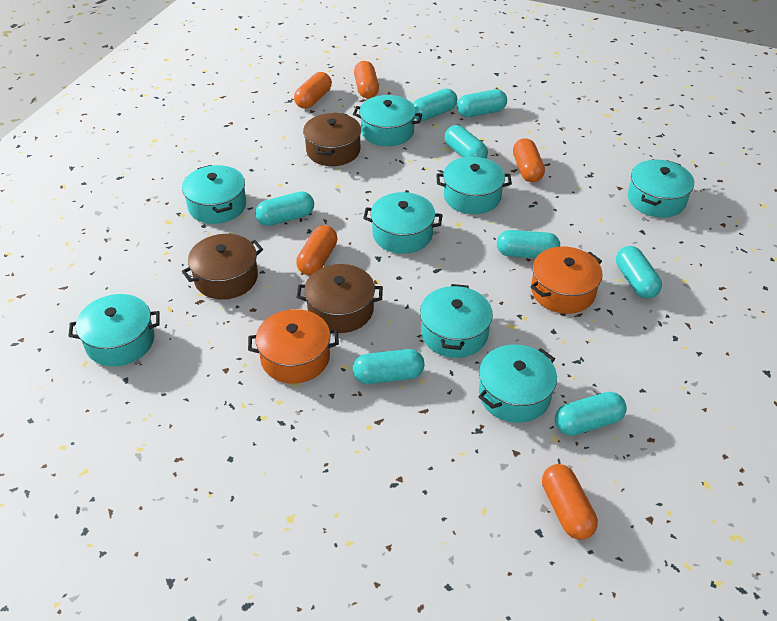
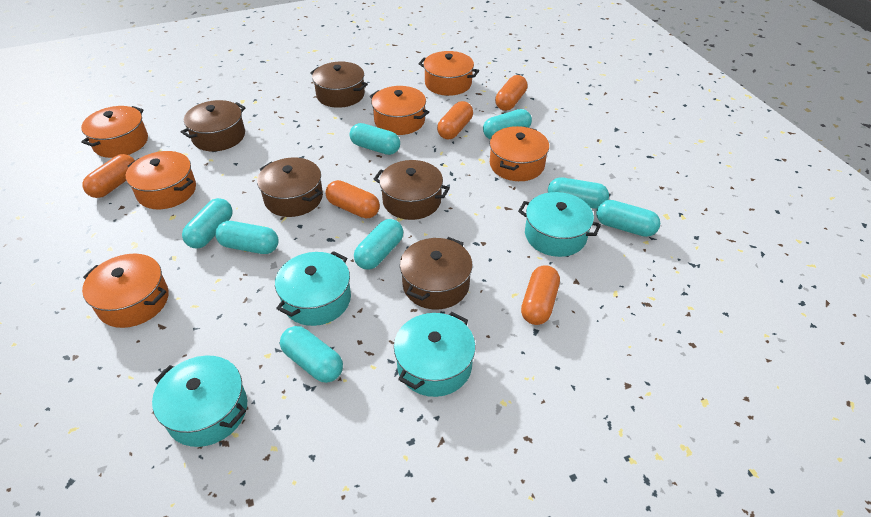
brown pot: 3 -> 5
orange pot: 2 -> 6
turquoise pot: 8 -> 4

